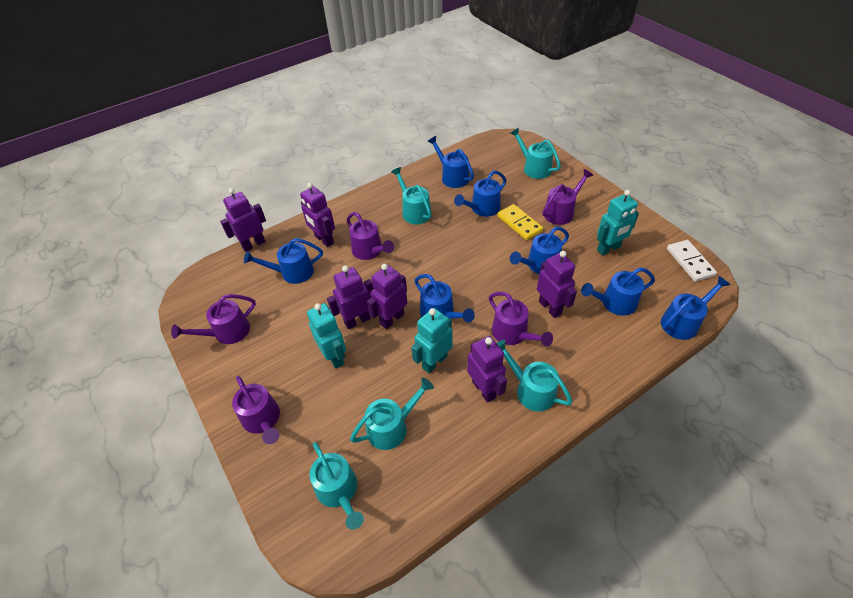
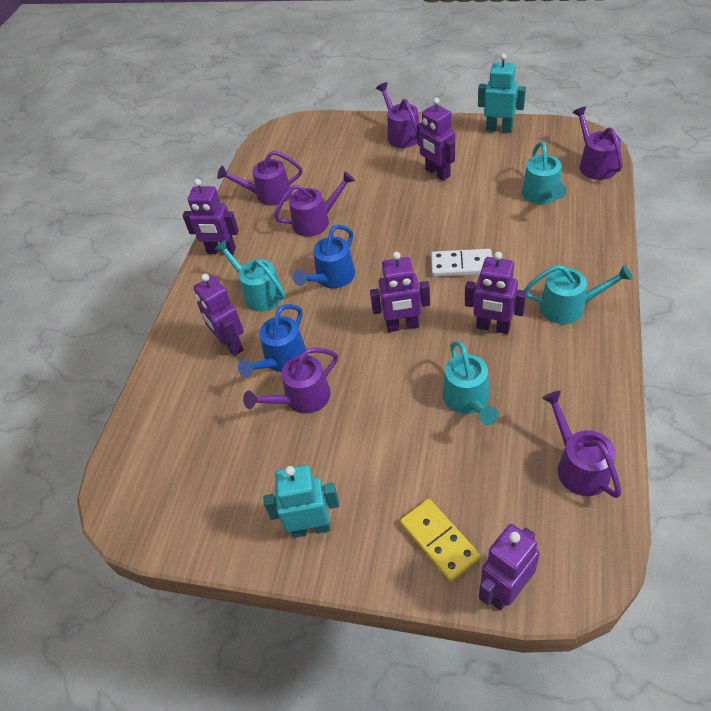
blue watering can: 7 -> 2
purple watering can: 5 -> 6
turquoise robot: 3 -> 2
turquoise watering can: 5 -> 4

